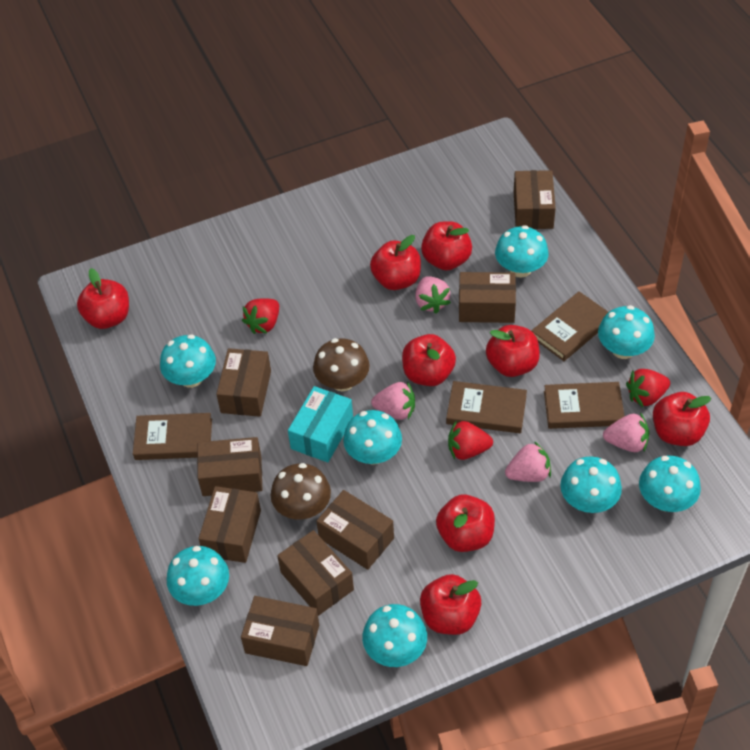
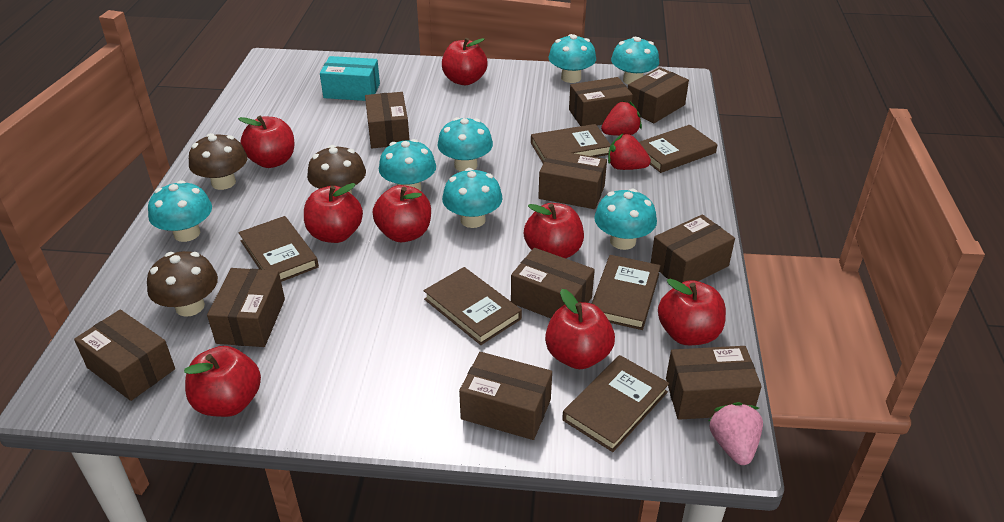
brown book: 4 -> 6
brown box: 8 -> 10
brown mushroom: 2 -> 3
pink strawberry: 4 -> 1
red strawberry: 3 -> 2
turquoise mushroom: 8 -> 7

